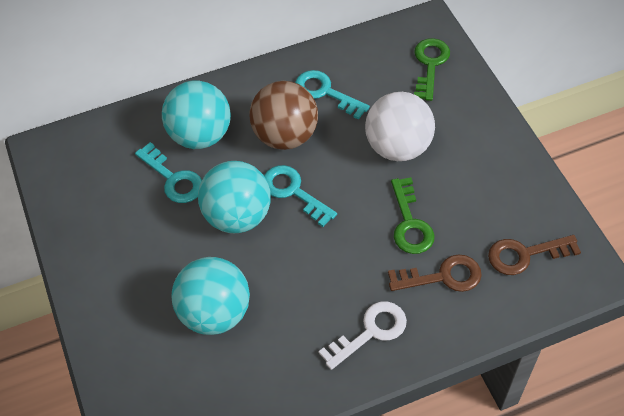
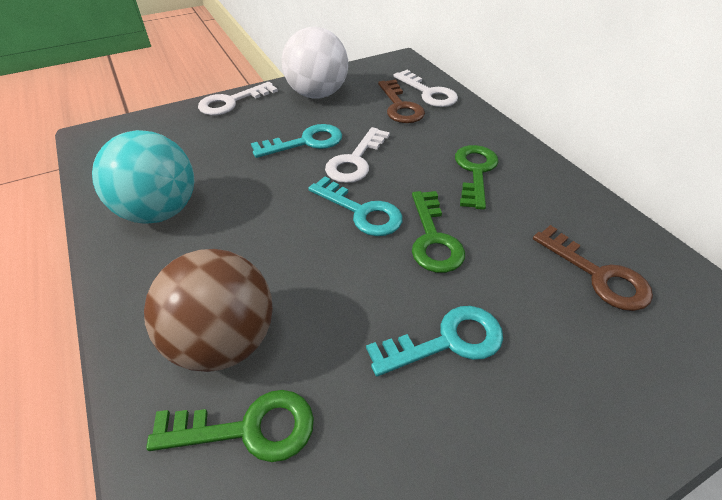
green key: 2 -> 3
turquoise ball: 3 -> 1
white key: 1 -> 3

